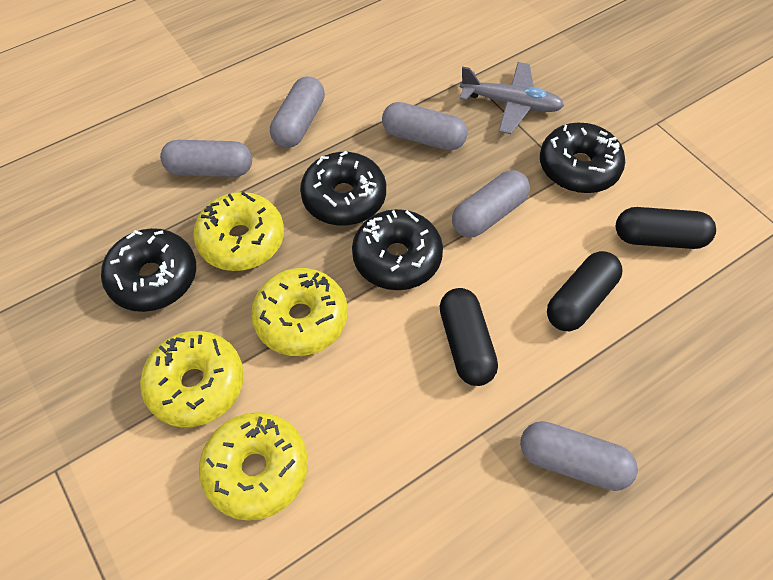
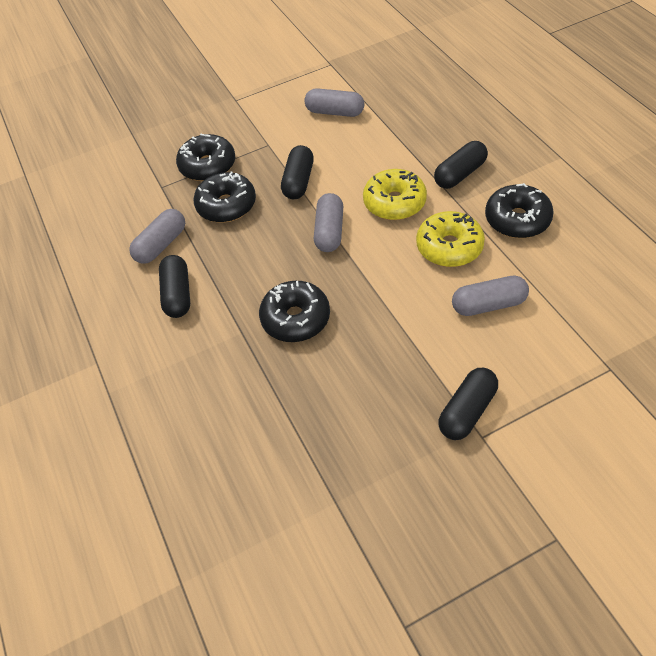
black capsule: 3 -> 4
grey capsule: 5 -> 4
grey plane: 1 -> 0
yellow donut: 4 -> 2

